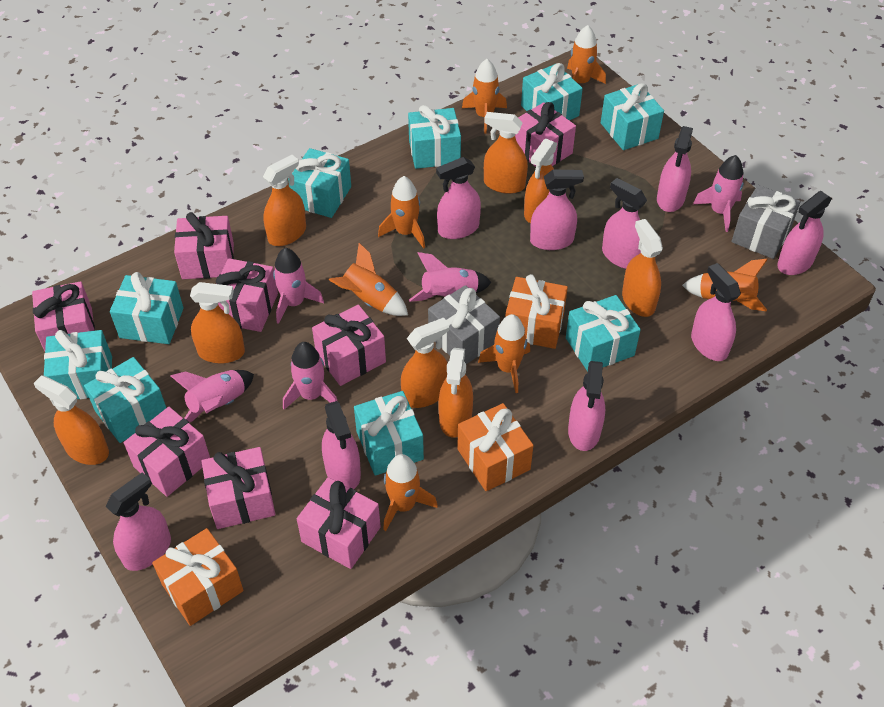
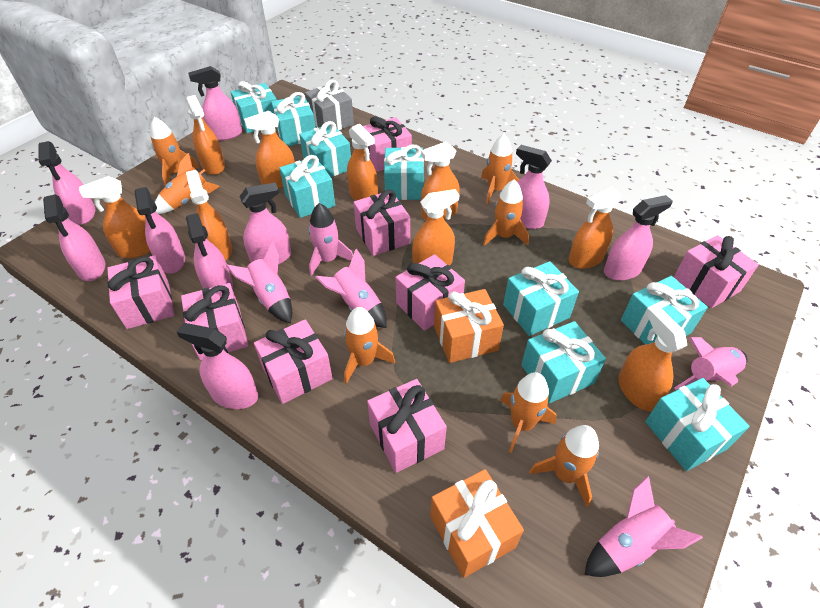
grey gift: 2 -> 1
orange gift: 3 -> 2
orange spray bottle: 8 -> 9

